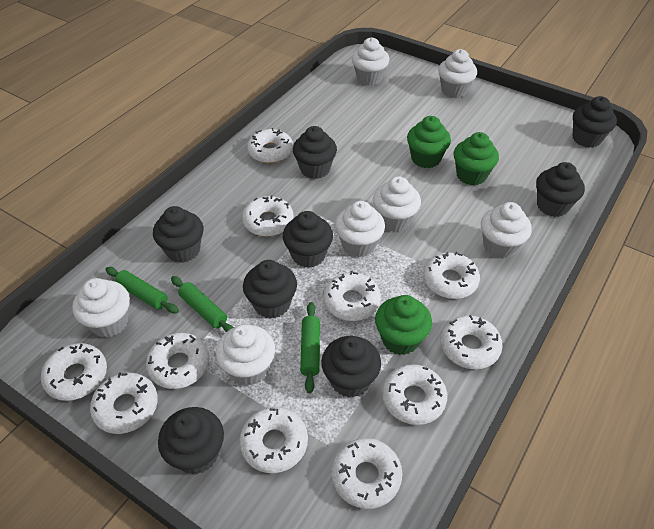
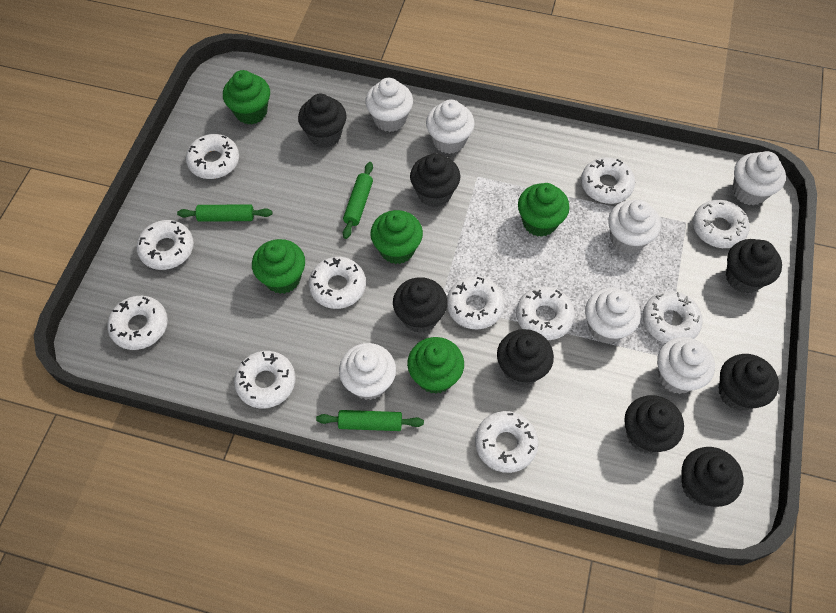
green cupcake: 3 -> 5

